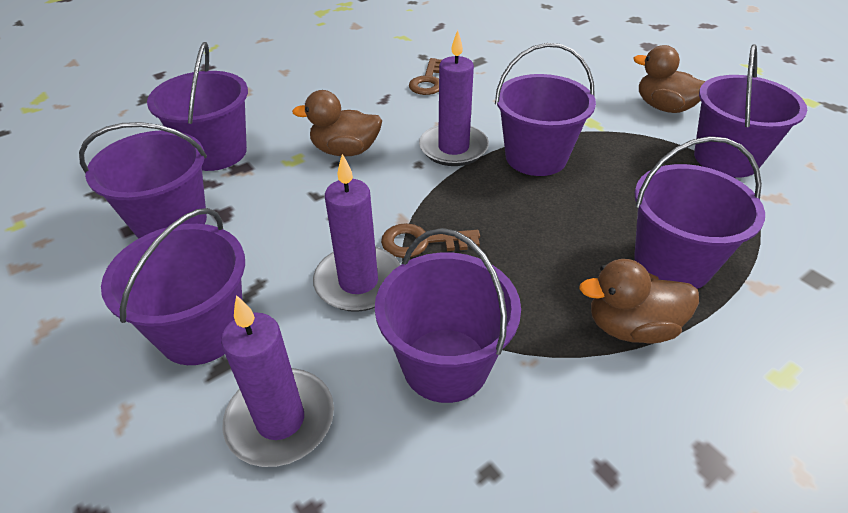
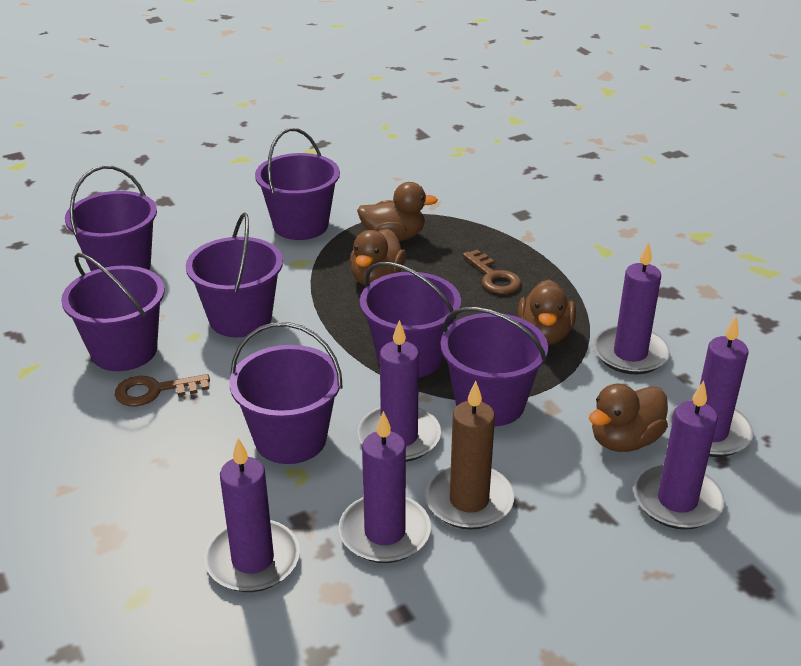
brown candle: 0 -> 1
brown duck: 3 -> 4
purple candle: 3 -> 6

